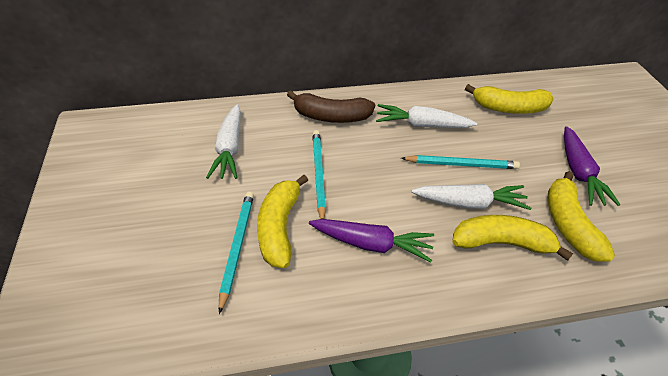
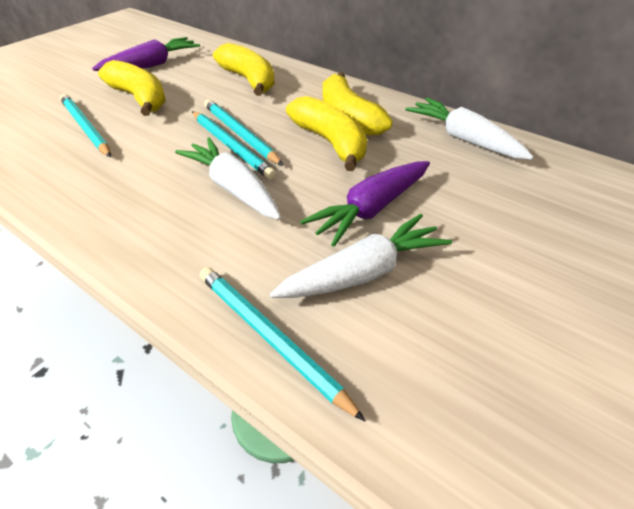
brown banana: 1 -> 0
turquoise pencil: 3 -> 4

